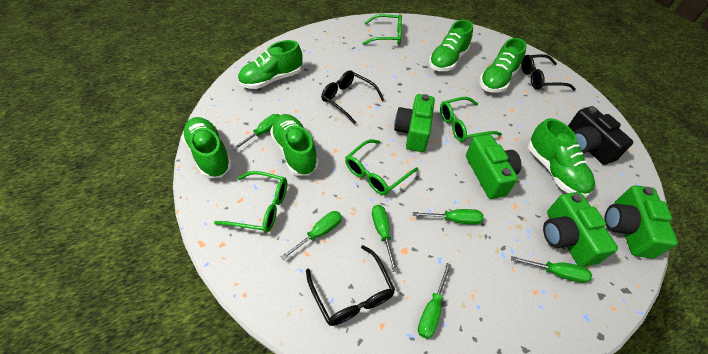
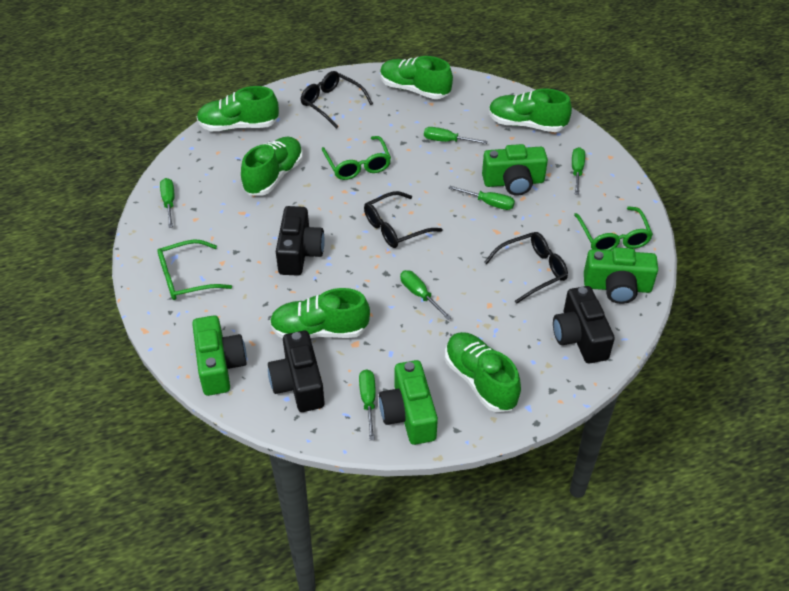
black camera: 1 -> 3
green glasses: 4 -> 3

